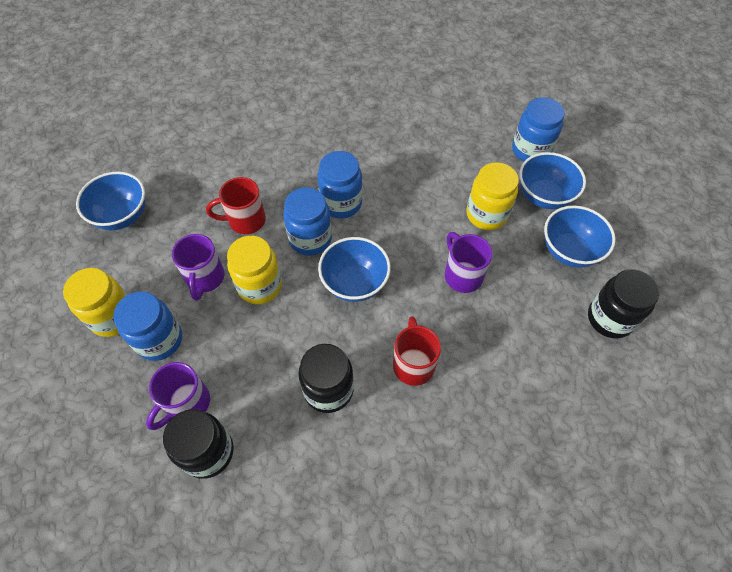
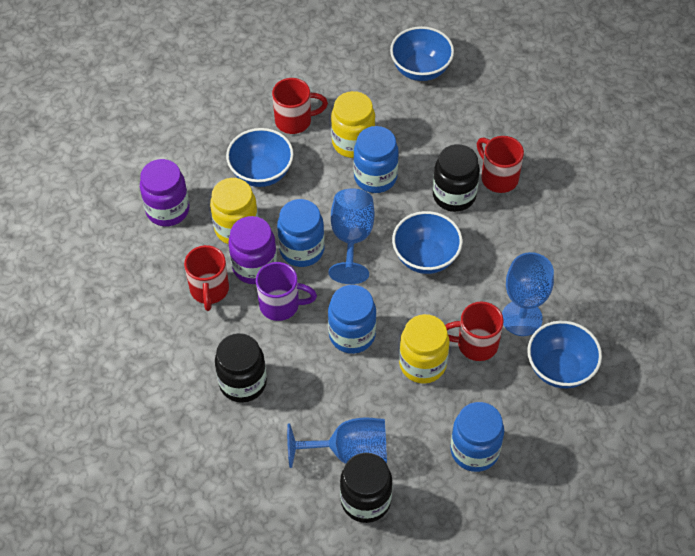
blue goblet: 0 -> 3
purple jar: 0 -> 2
purple mug: 3 -> 1
red mug: 2 -> 4

